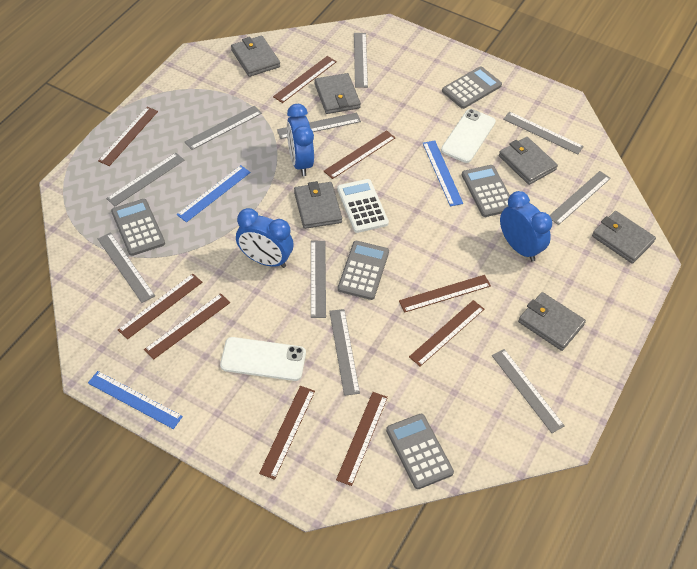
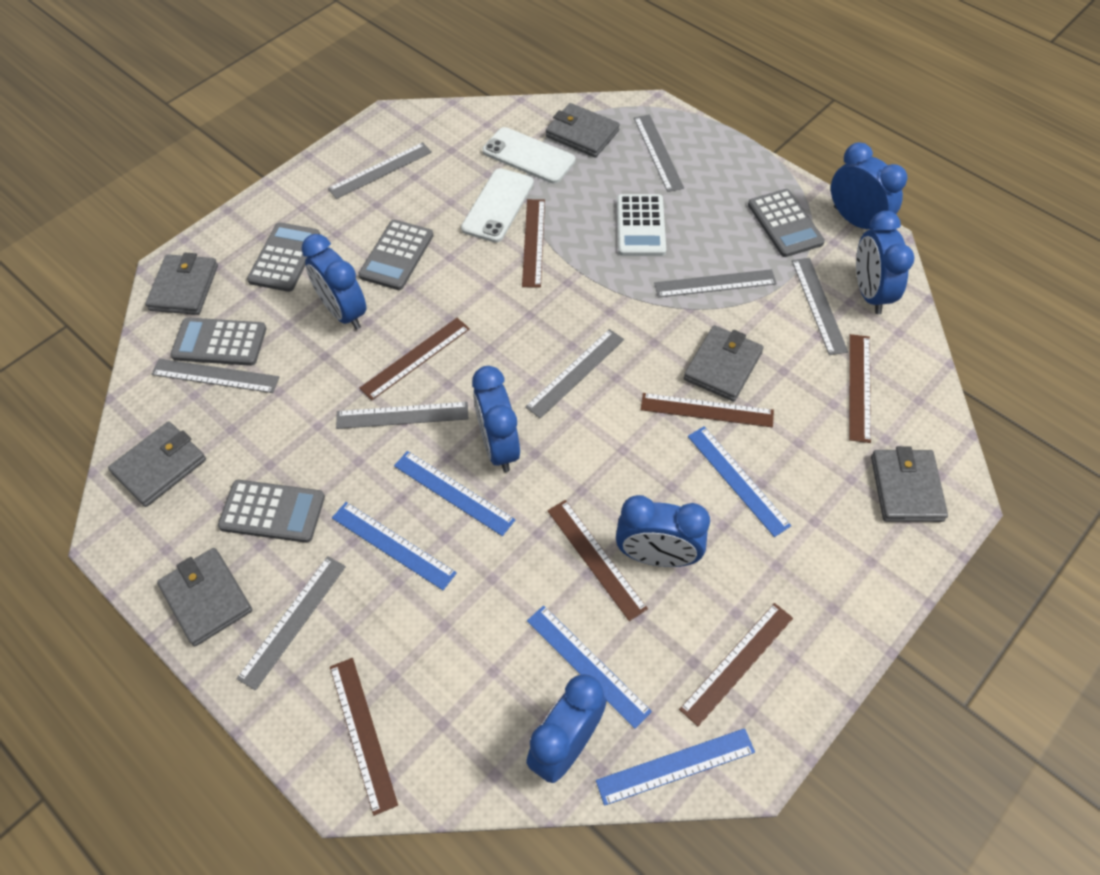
blue clock: 3 -> 6
blue ruler: 3 -> 5
brown ruler: 9 -> 7
grey ruler: 10 -> 8

